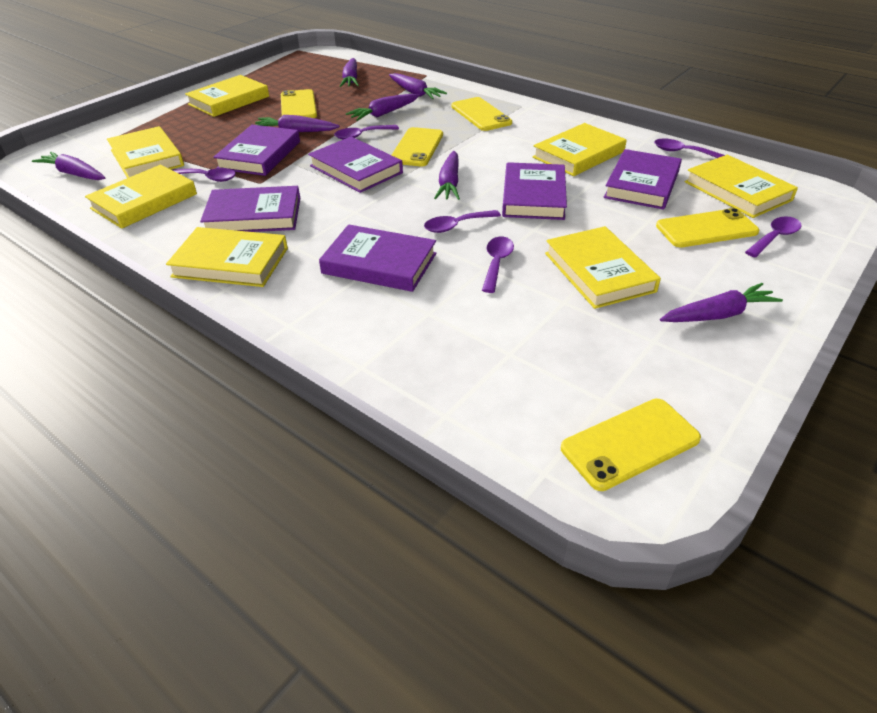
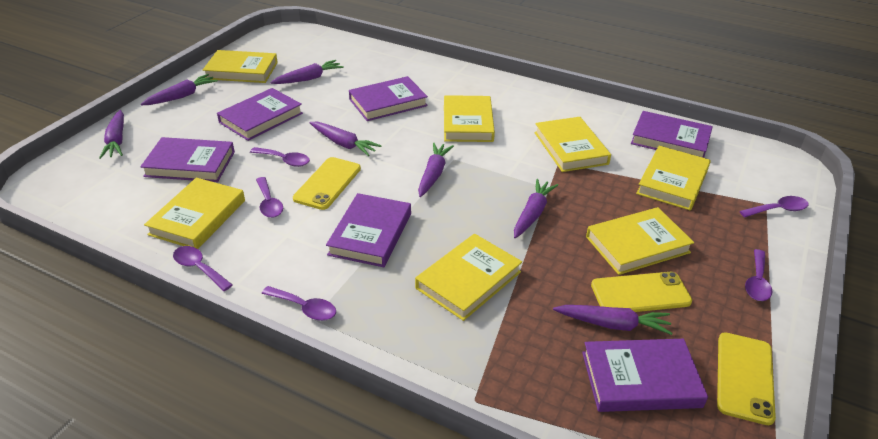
yellow phone: 5 -> 3

